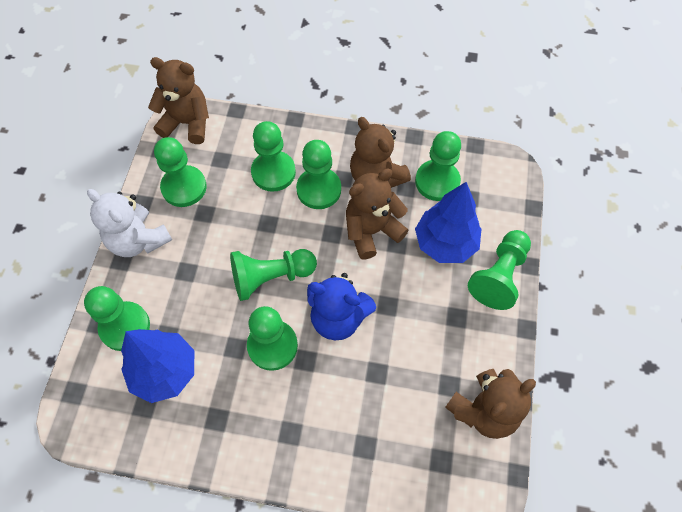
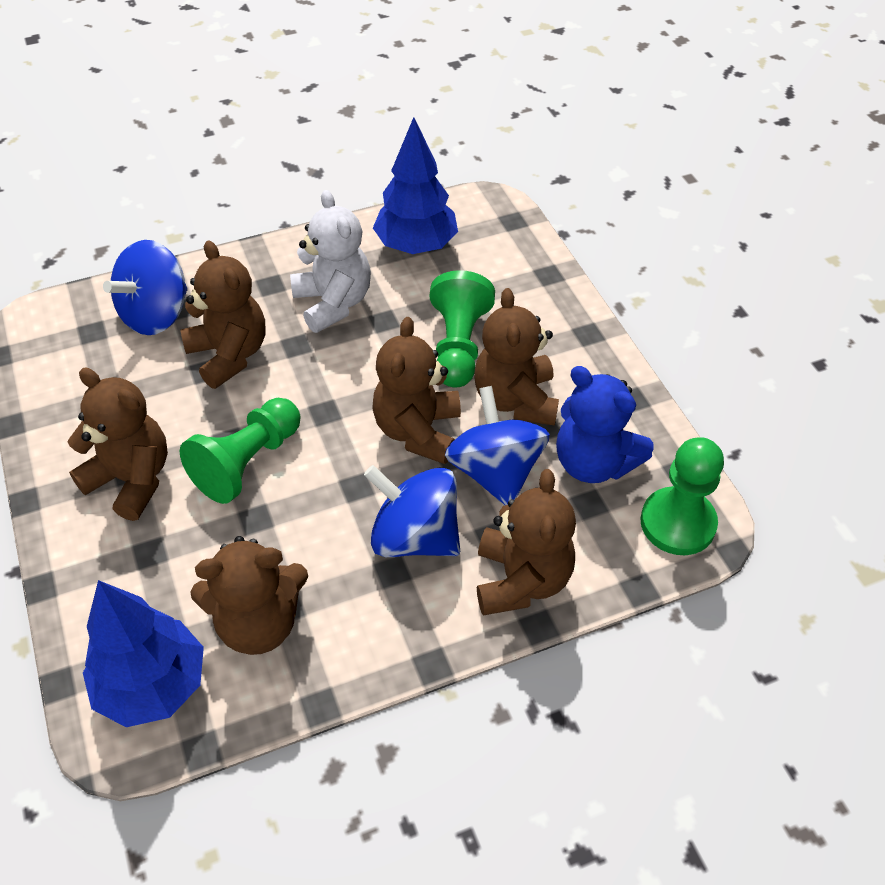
blue spinning top: 0 -> 3
brown teddy bear: 4 -> 6
green pawn: 8 -> 3

